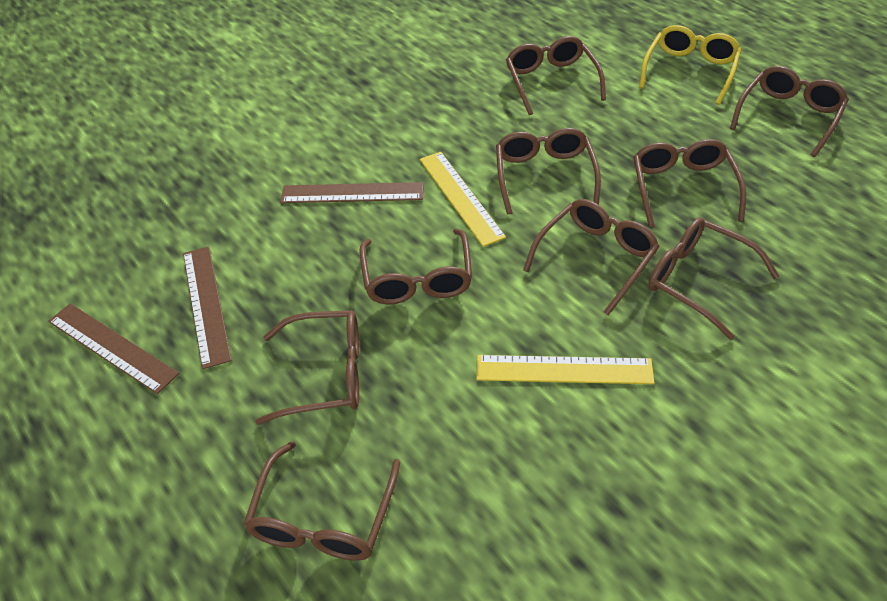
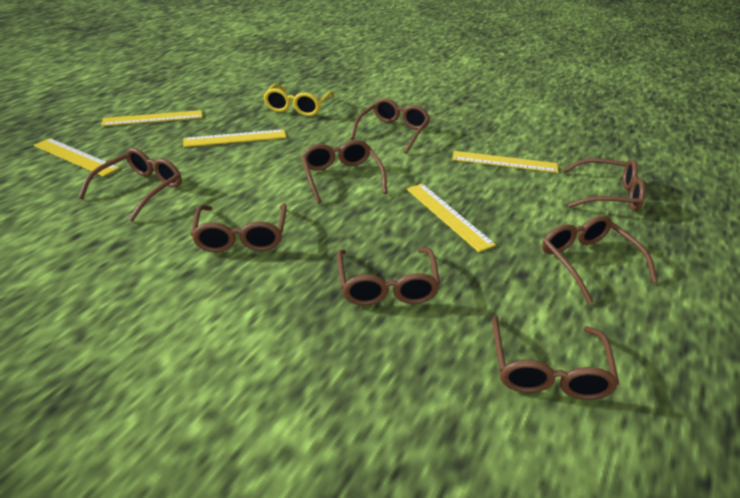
brown glasses: 9 -> 8
brown ruler: 3 -> 0
yellow ruler: 2 -> 5

